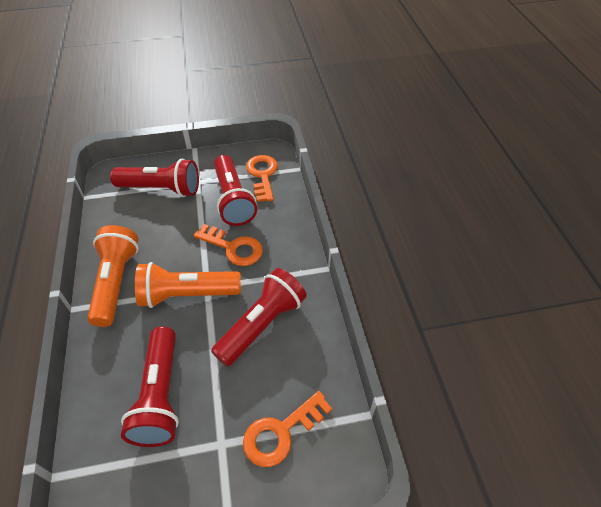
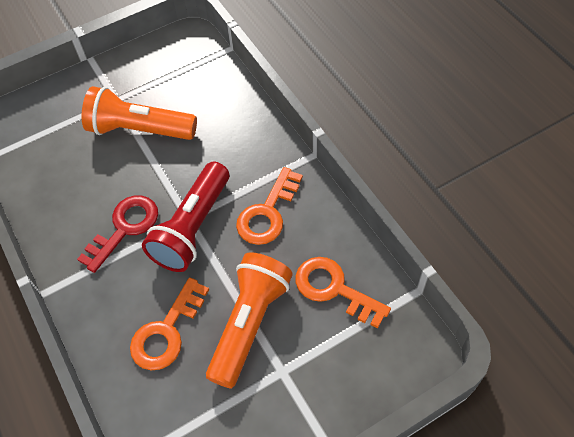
red flashlight: 4 -> 1
red key: 0 -> 1

